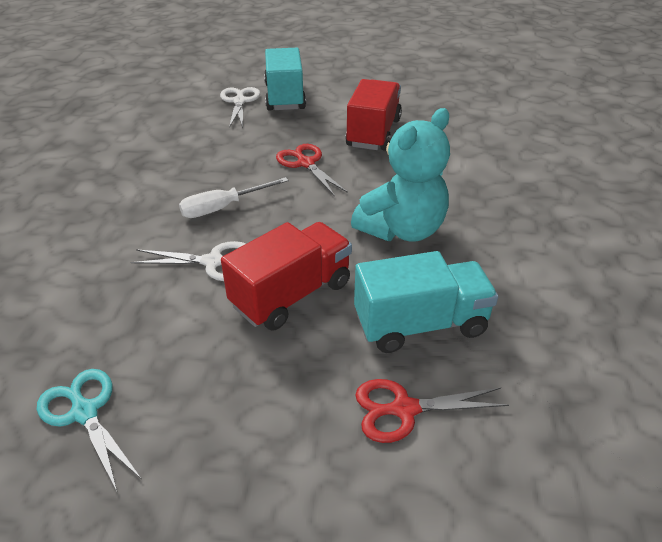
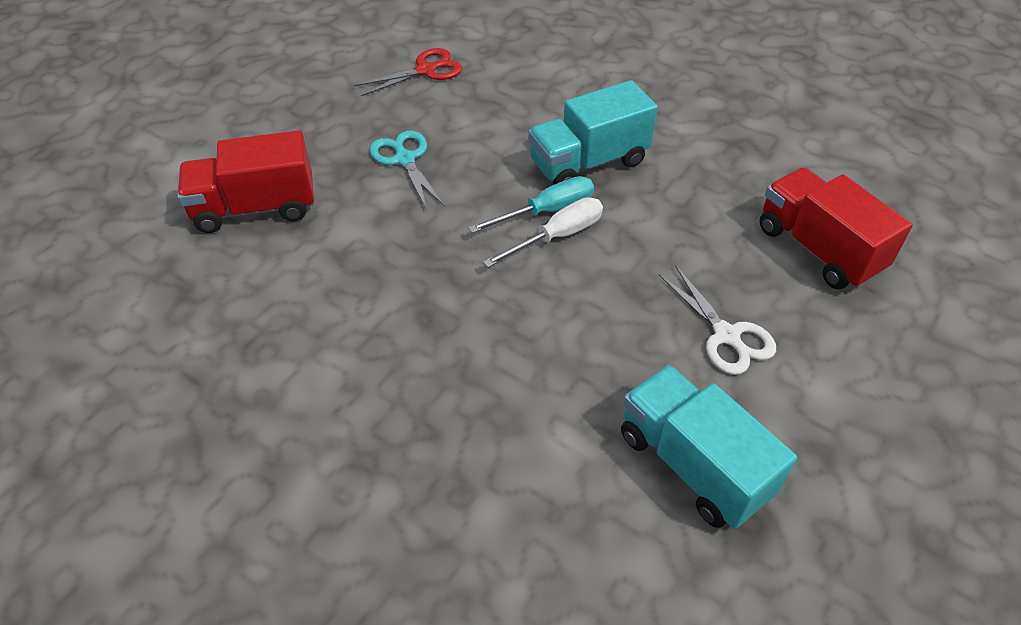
red scissors: 2 -> 1
turquoise screwdriver: 0 -> 1
turquoise teddy bear: 1 -> 0
white scissors: 2 -> 1

